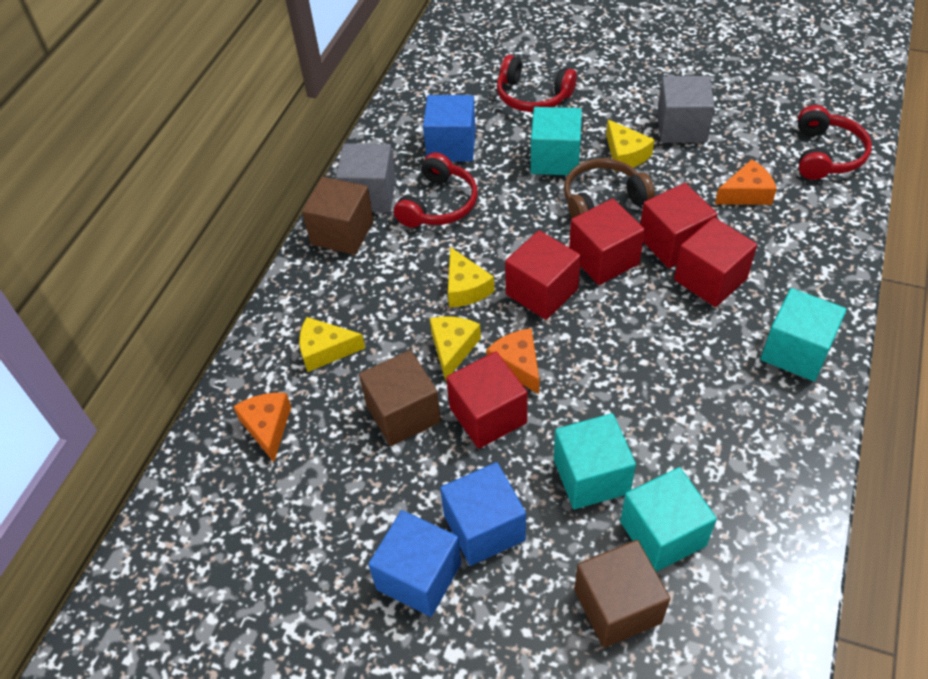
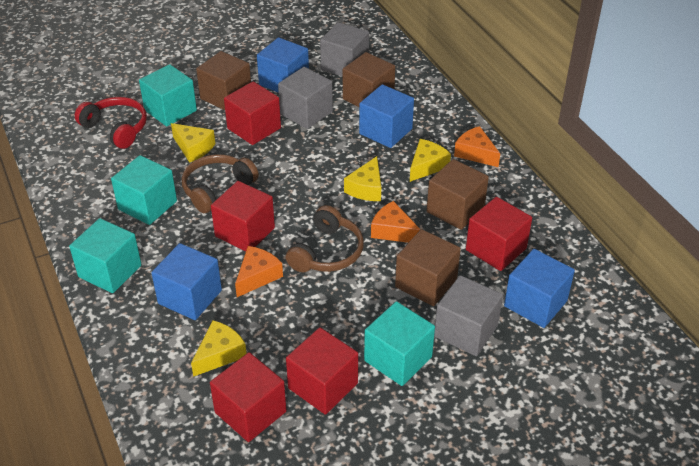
blue cube: 3 -> 4
brown cube: 3 -> 4
brown headphones: 1 -> 2
grey cube: 2 -> 3
red headphones: 3 -> 1

